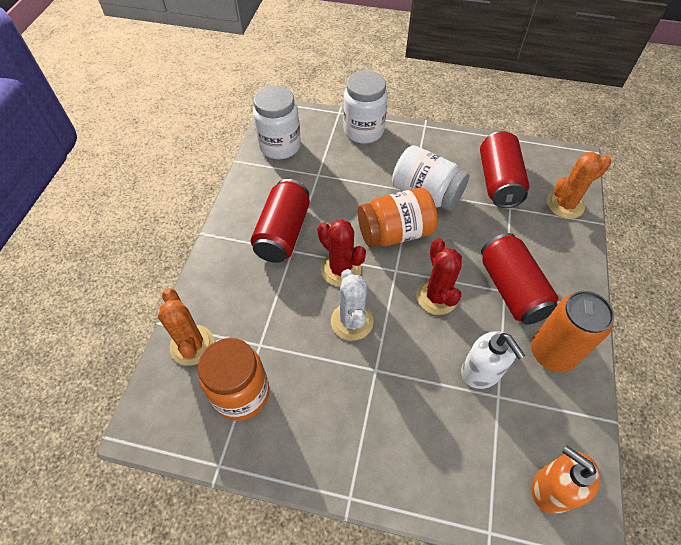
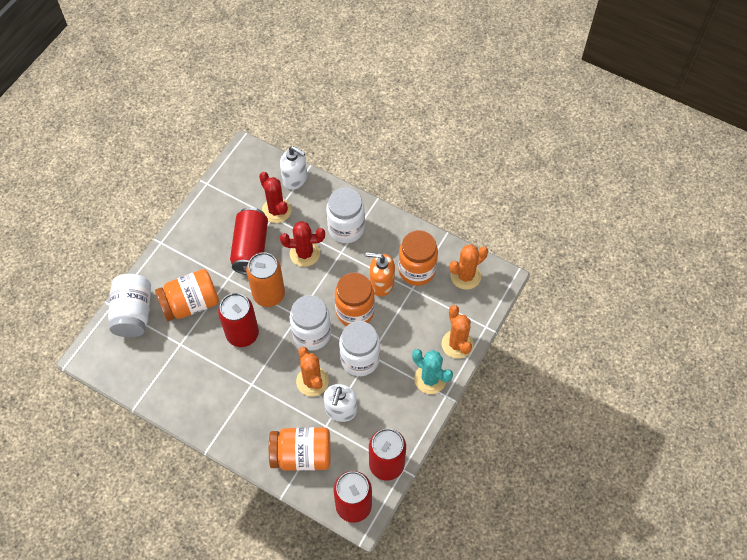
orange cactus: 2 -> 3
orange jar: 2 -> 4
red can: 3 -> 4
turquoise cactus: 0 -> 1
white cactus: 1 -> 0
white jar: 3 -> 4
white soap dispenser: 1 -> 2

